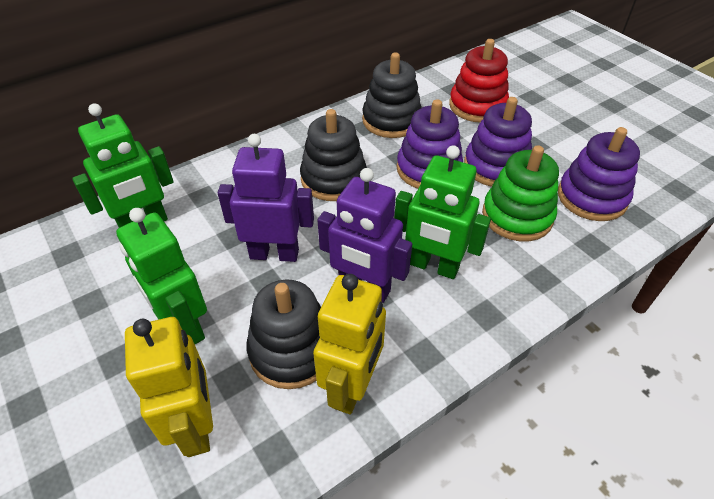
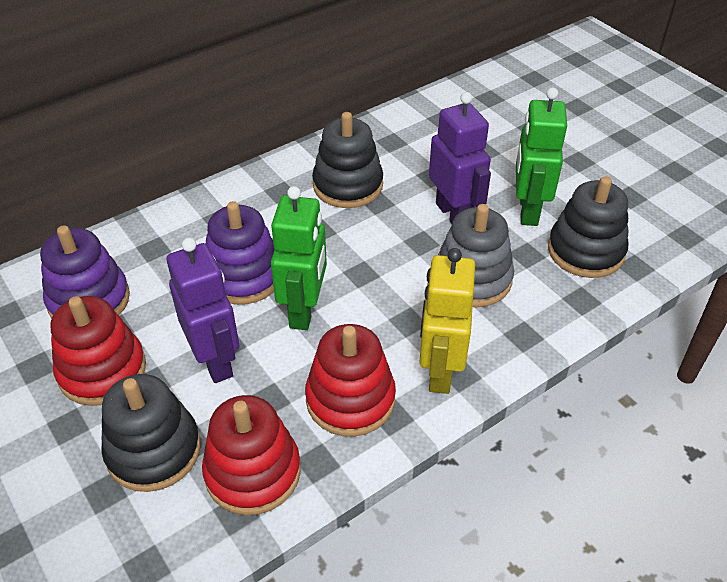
green robot: 3 -> 2
green stacking toy: 1 -> 0
grey stacking toy: 0 -> 1
purple stacking toy: 3 -> 2
red stacking toy: 1 -> 3
yellow robot: 2 -> 1

